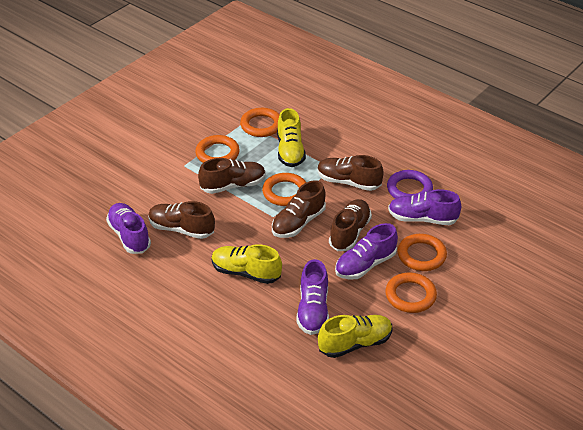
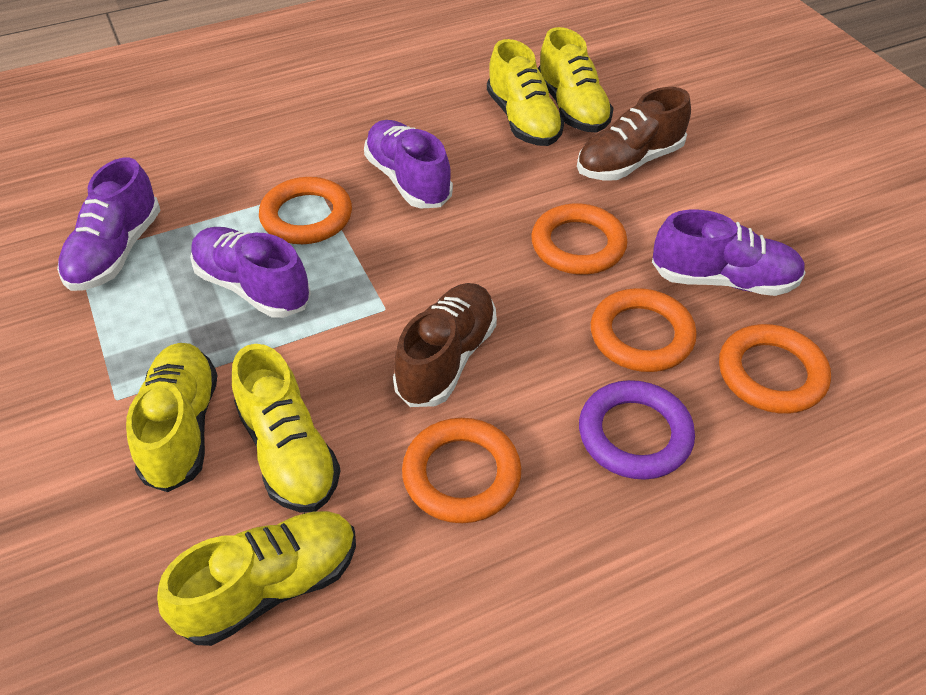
brown shoe: 5 -> 2
yellow shoe: 3 -> 5

